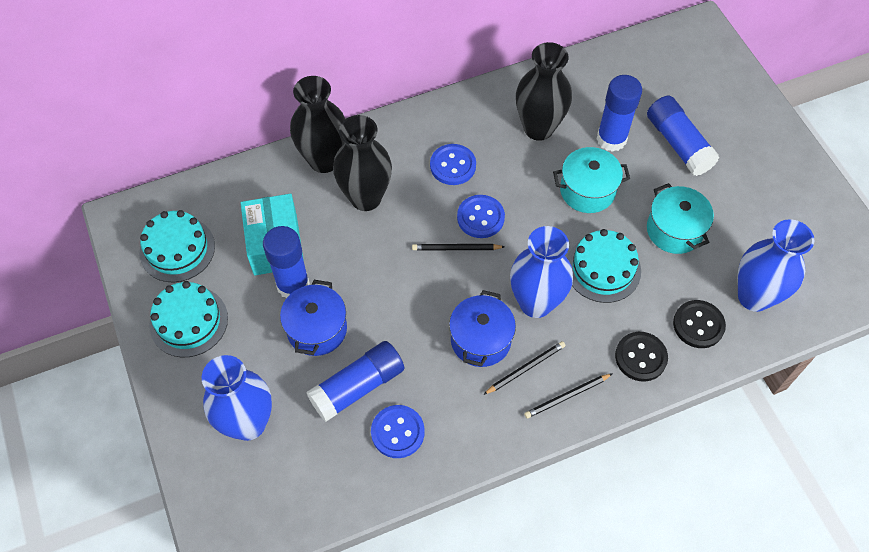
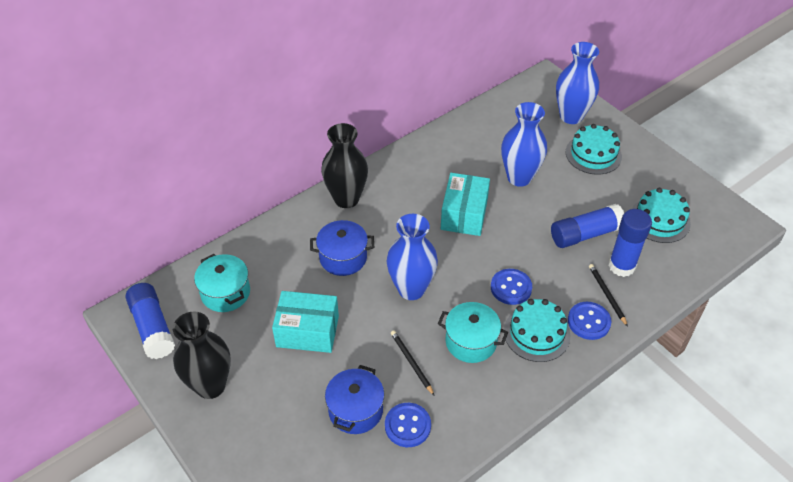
black button: 2 -> 0
black pencil: 3 -> 2
black vase: 3 -> 2
blue glue stick: 4 -> 3
turquoise box: 1 -> 2

